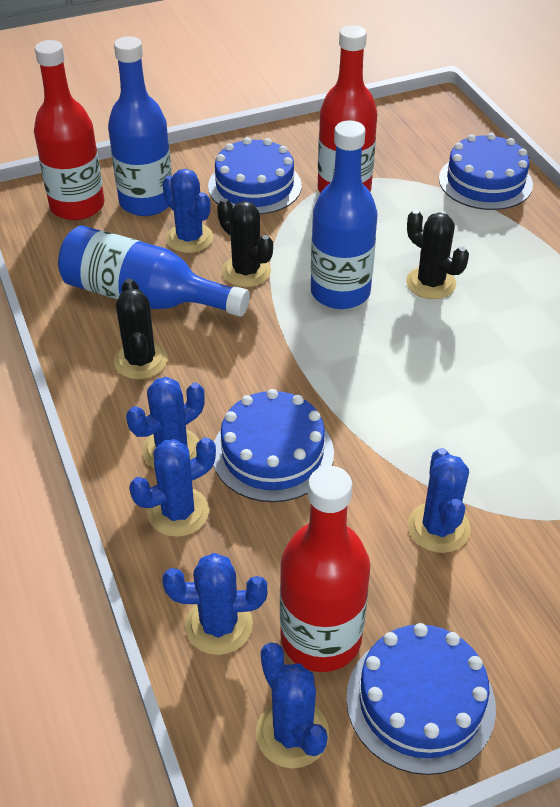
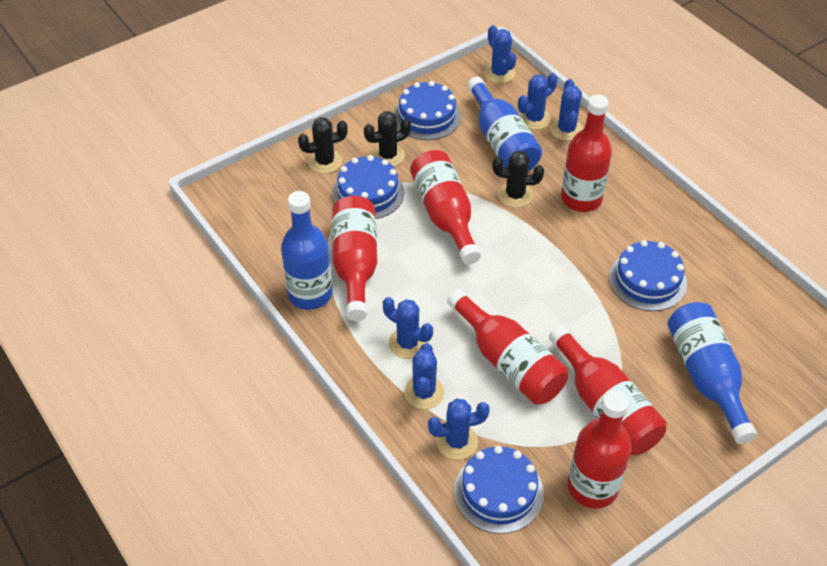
red bottle: 3 -> 6

